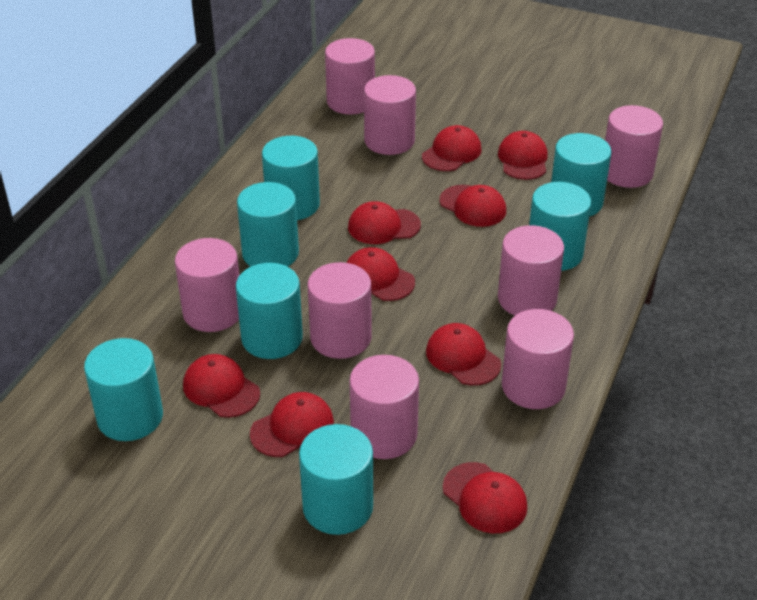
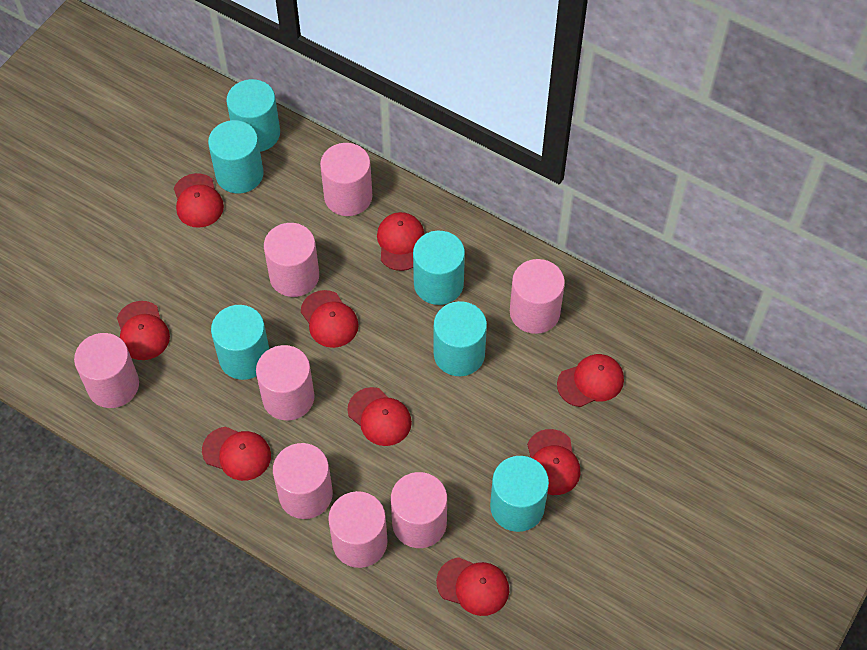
turquoise cylinder: 7 -> 6

